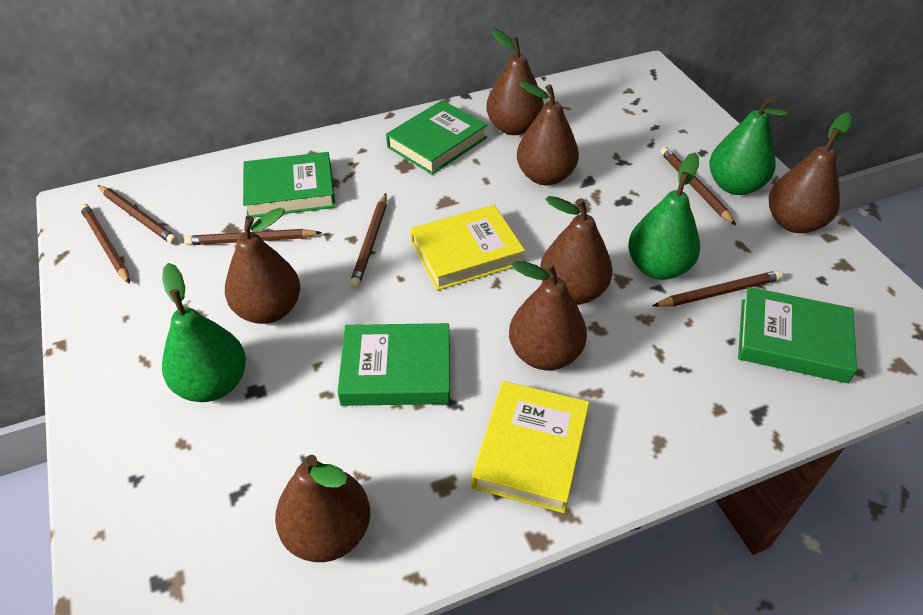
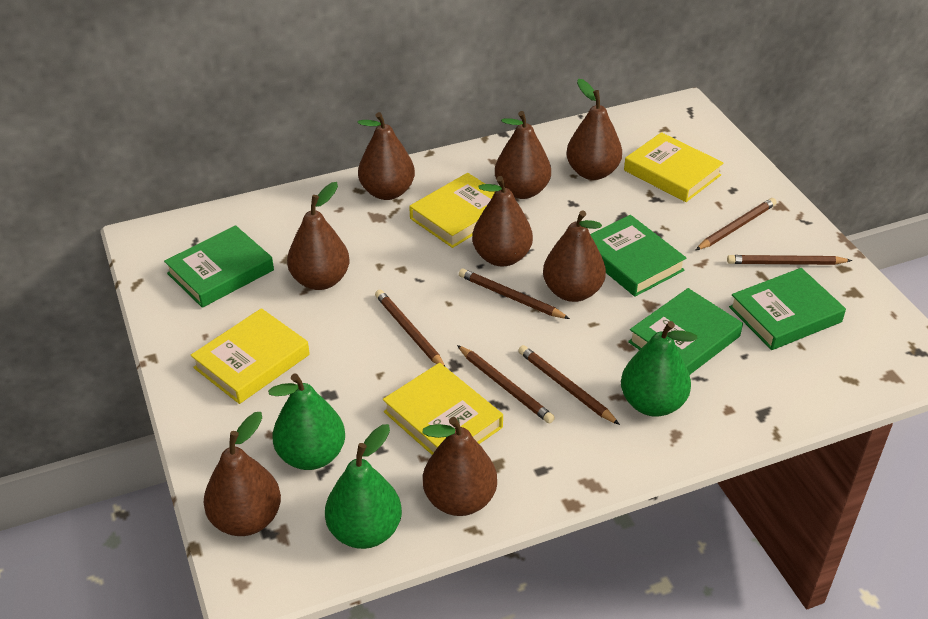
brown pear: 7 -> 8
yellow book: 2 -> 4

